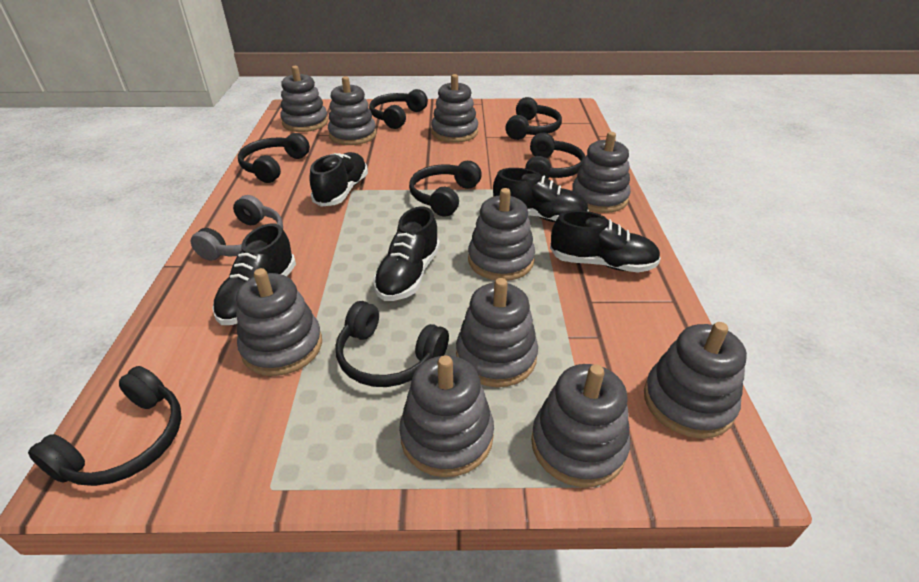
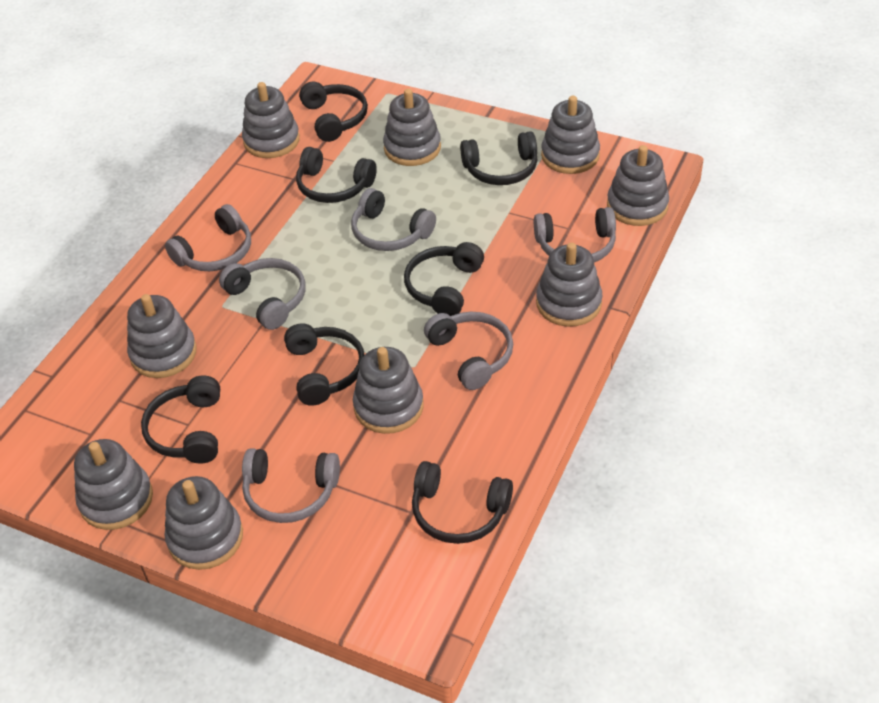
black shoe: 5 -> 0
grey headphones: 1 -> 6
grey stacking toy: 10 -> 9

